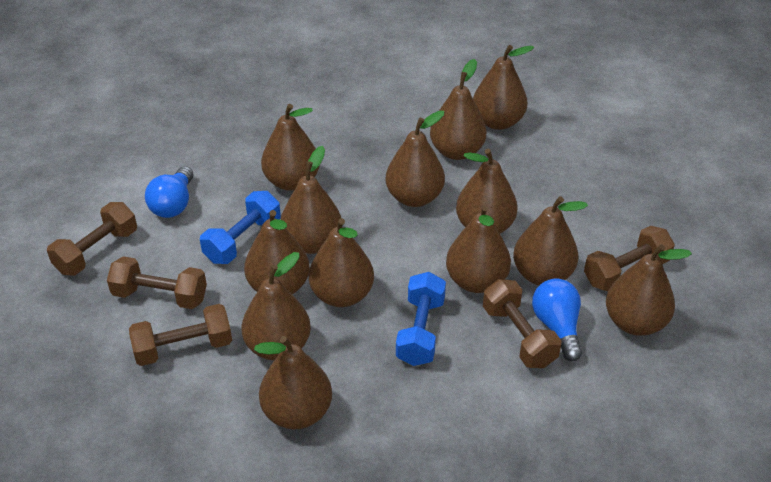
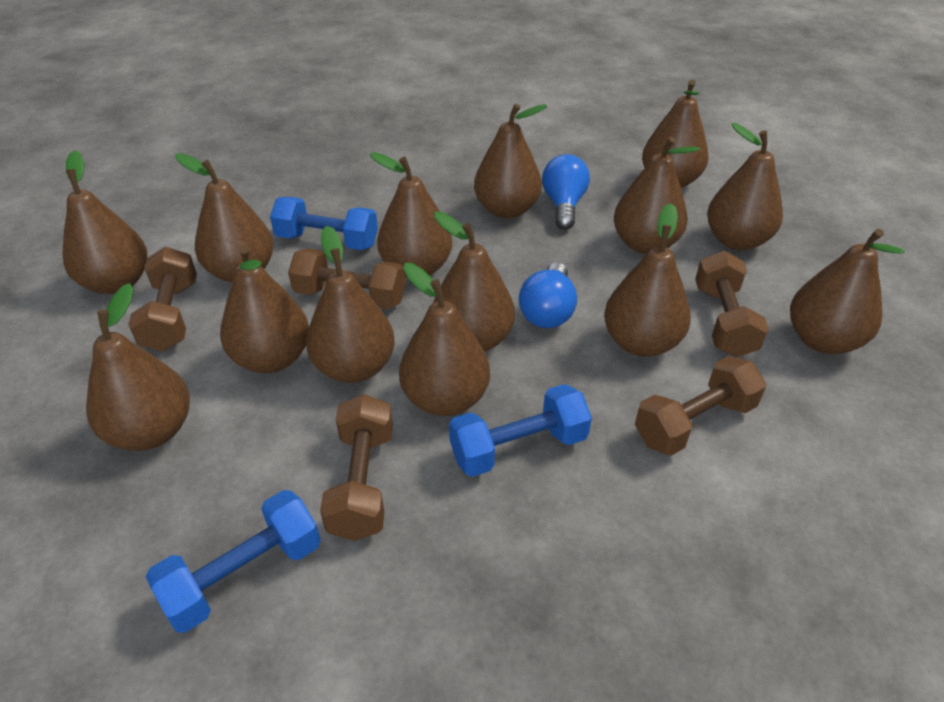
blue dumbbell: 2 -> 3
brown pear: 13 -> 14

